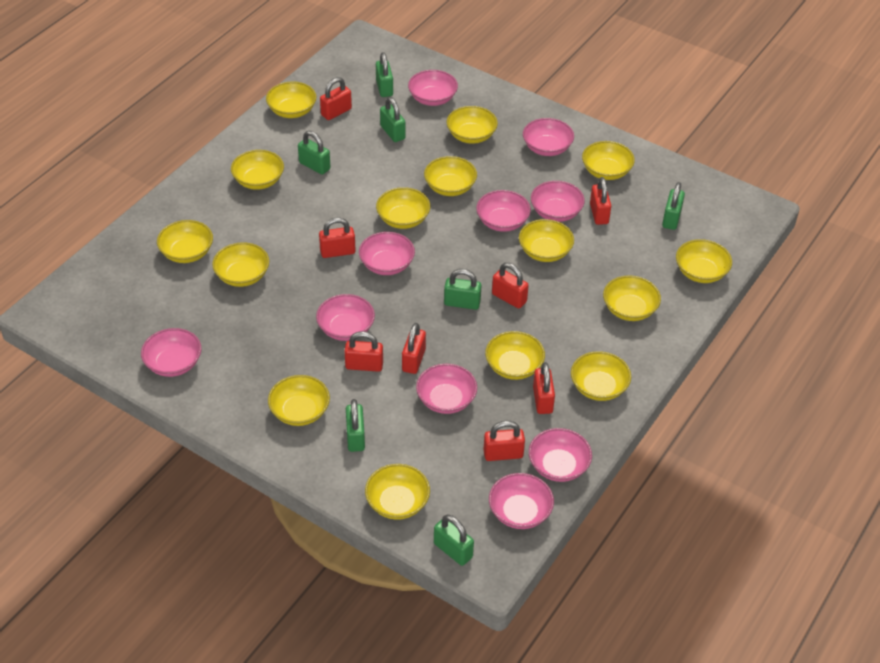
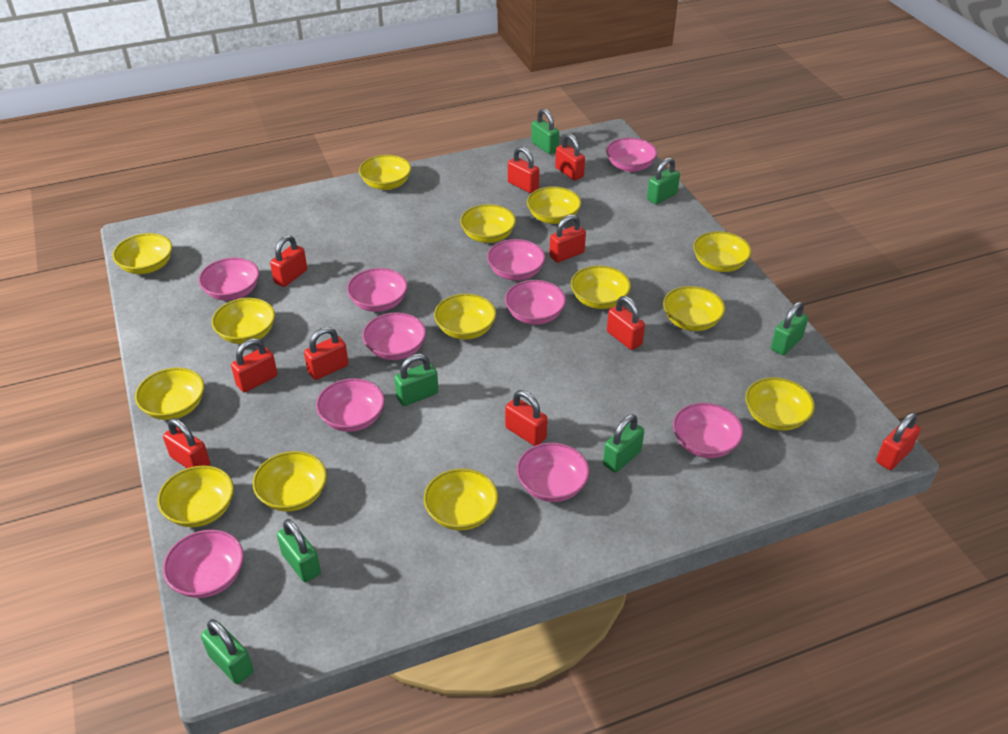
red padlock: 8 -> 10
yellow bowl: 15 -> 14

